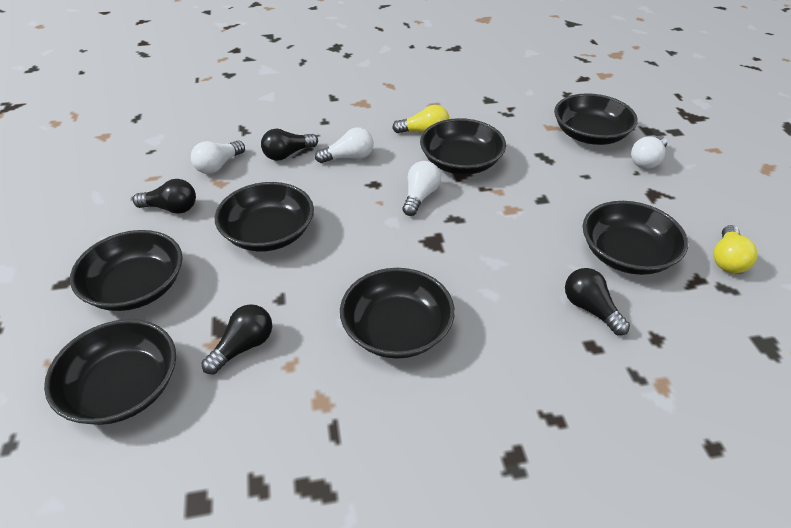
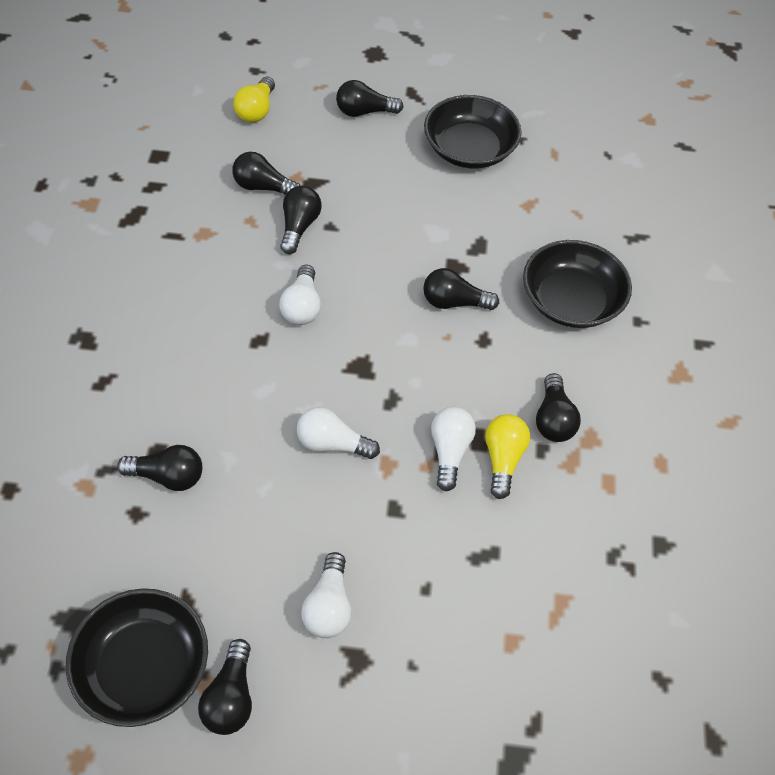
black bowl: 7 -> 3
black light bulb: 4 -> 7

